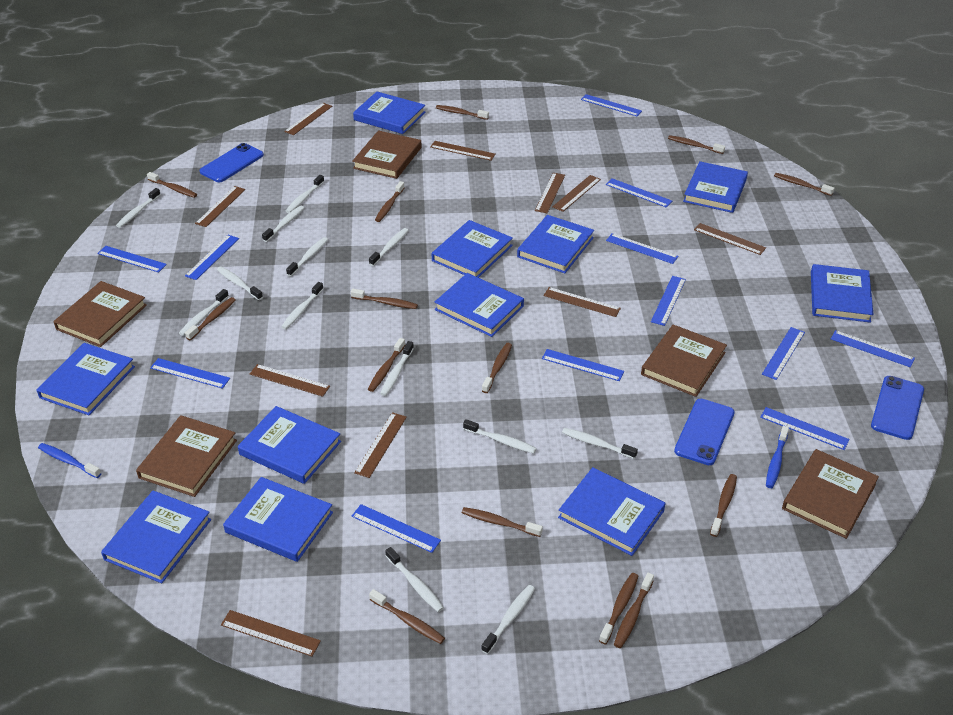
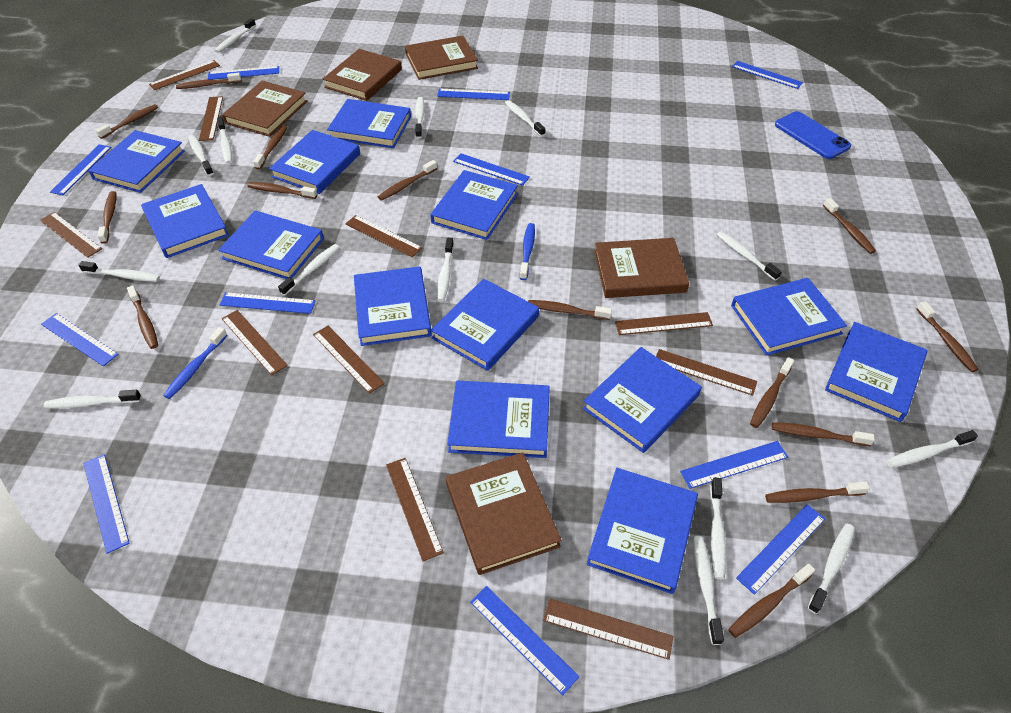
blue book: 11 -> 13
blue phone: 3 -> 1
blue ruler: 12 -> 11
white toothbrush: 13 -> 14

